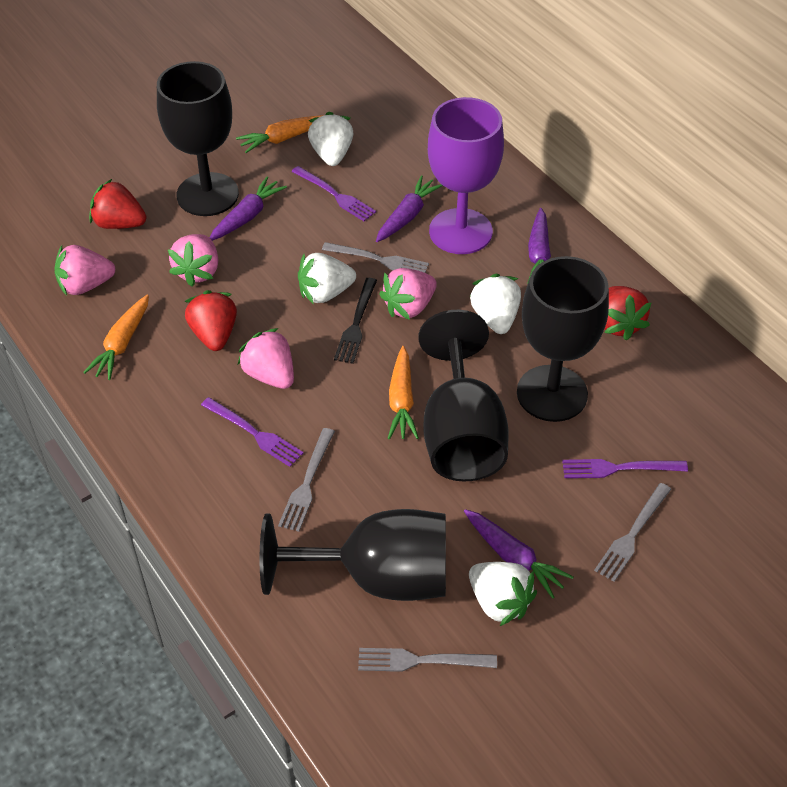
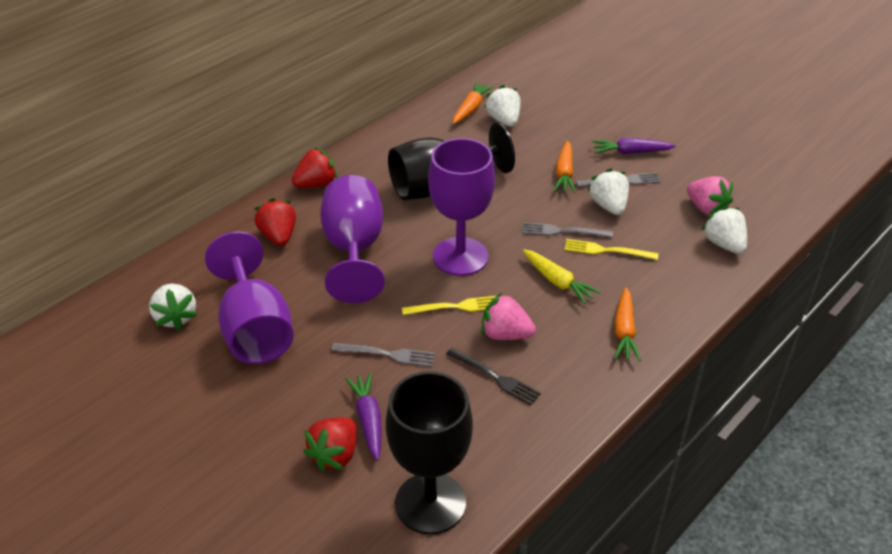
black goblet: 4 -> 2
grey fork: 4 -> 3
pink strawberry: 4 -> 2
purple carrot: 4 -> 2
purple fork: 3 -> 0
purple goblet: 1 -> 3
yellow carrot: 0 -> 1
yellow fork: 0 -> 2

